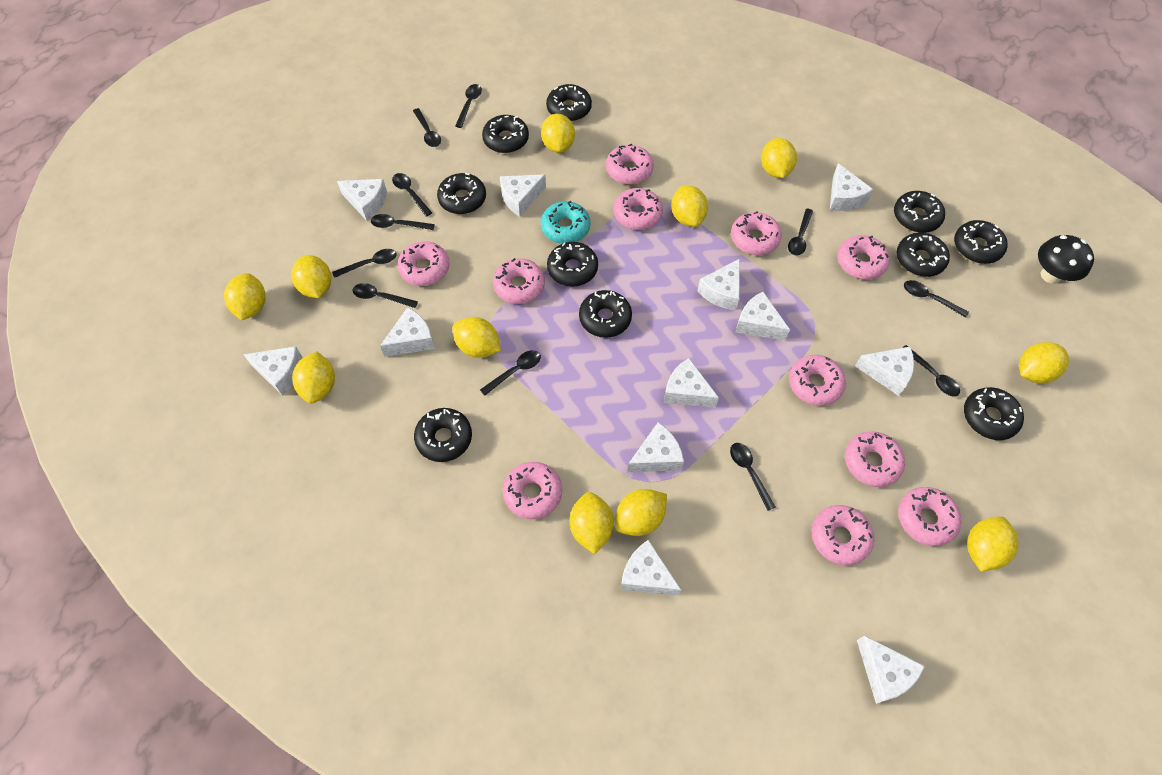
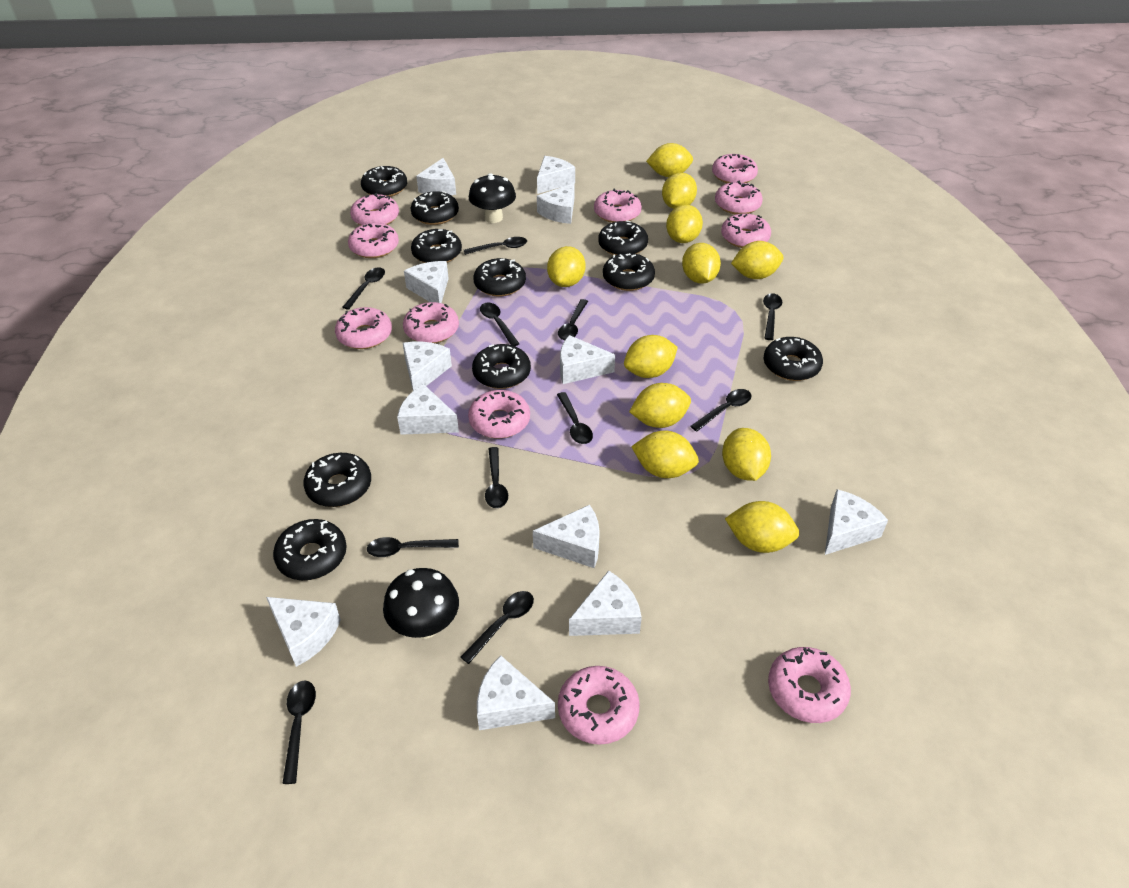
black mushroom: 1 -> 2
turquoise donut: 1 -> 0

